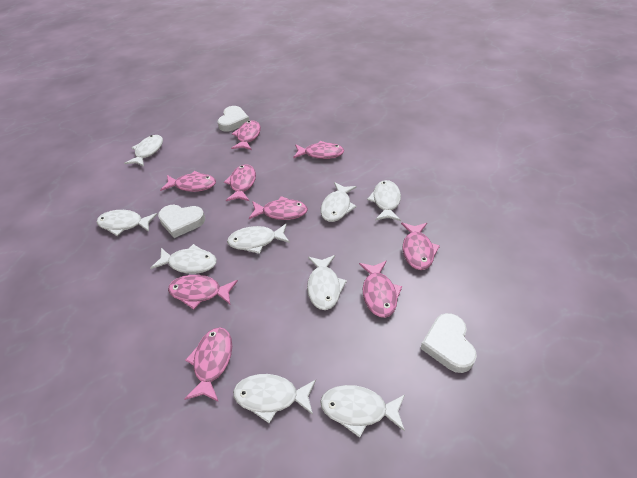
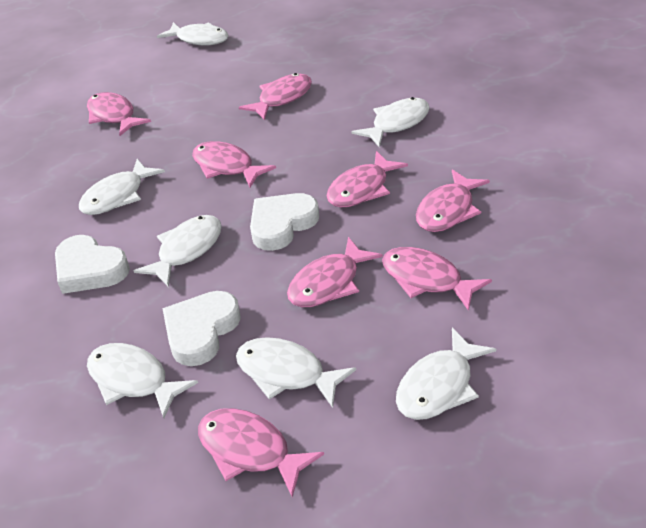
pink fish: 9 -> 8
white fish: 9 -> 7

